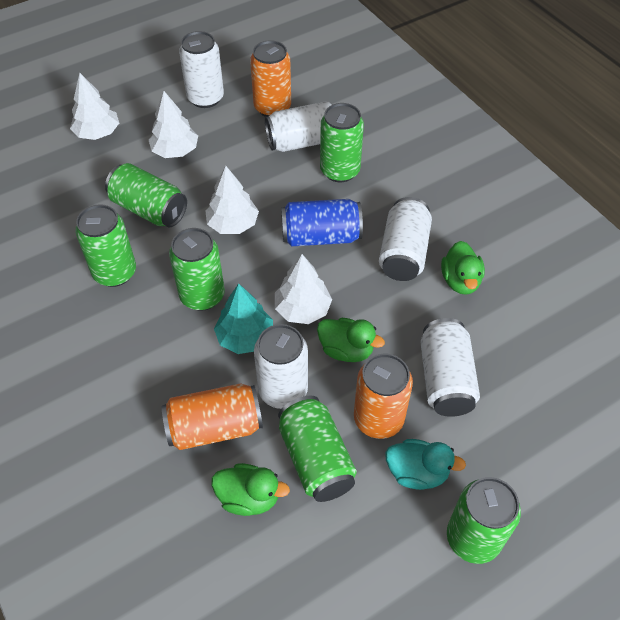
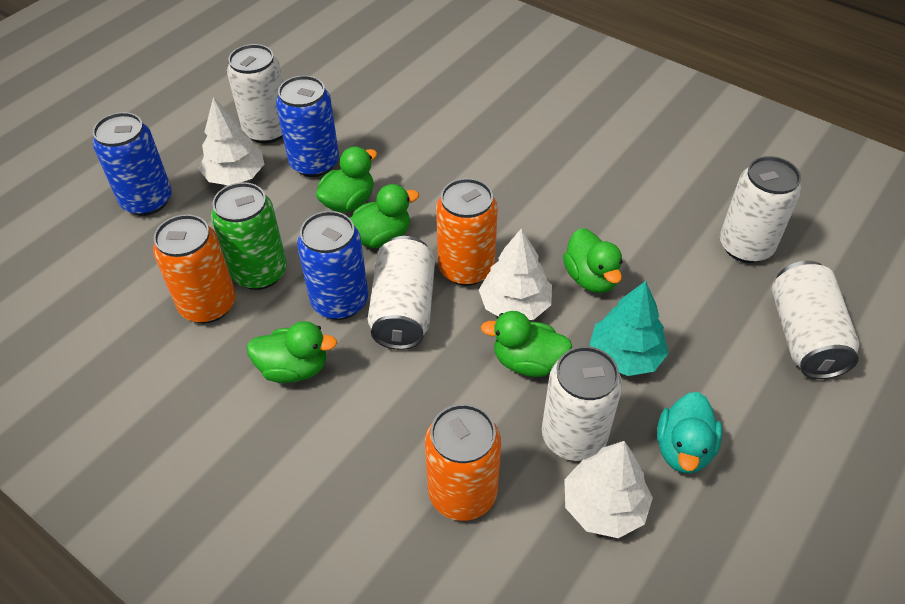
blue can: 1 -> 3
green can: 6 -> 1
green duck: 3 -> 5
white tree: 4 -> 3

